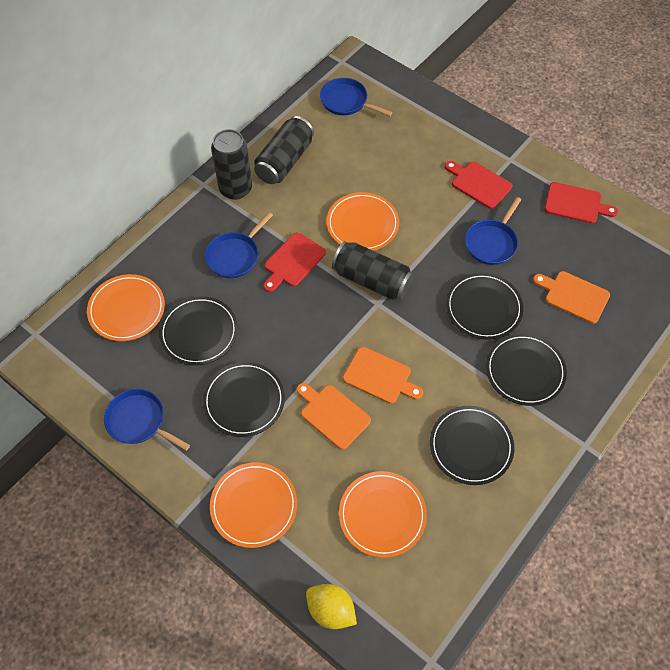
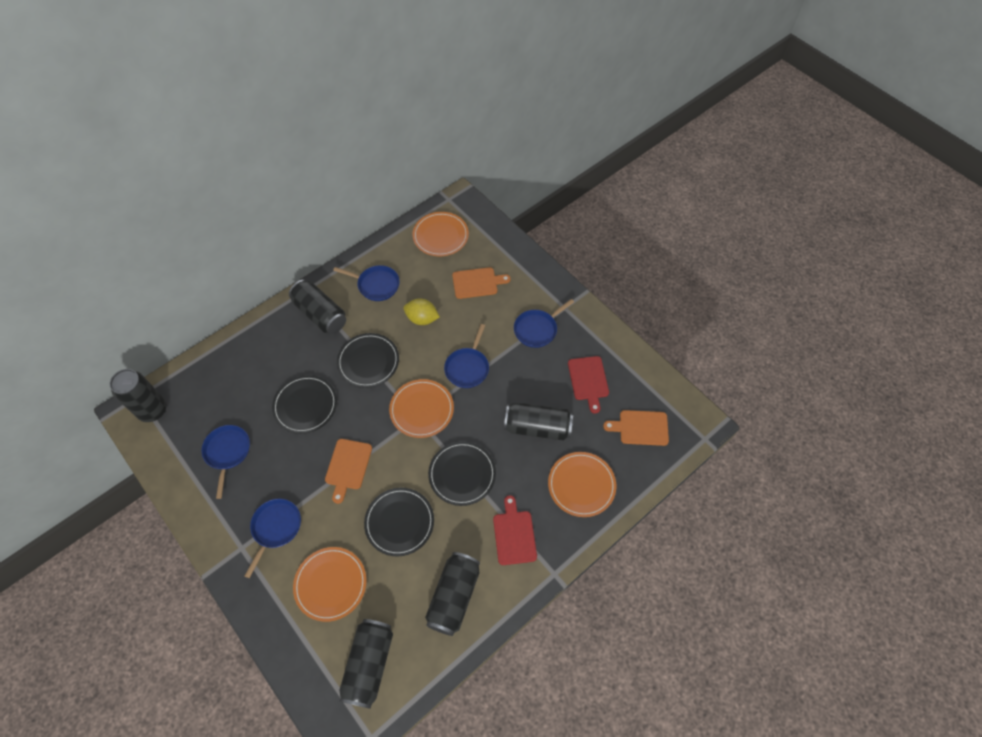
black can: 3 -> 5
black plate: 5 -> 4
blue pan: 4 -> 5
red cutting board: 3 -> 2

